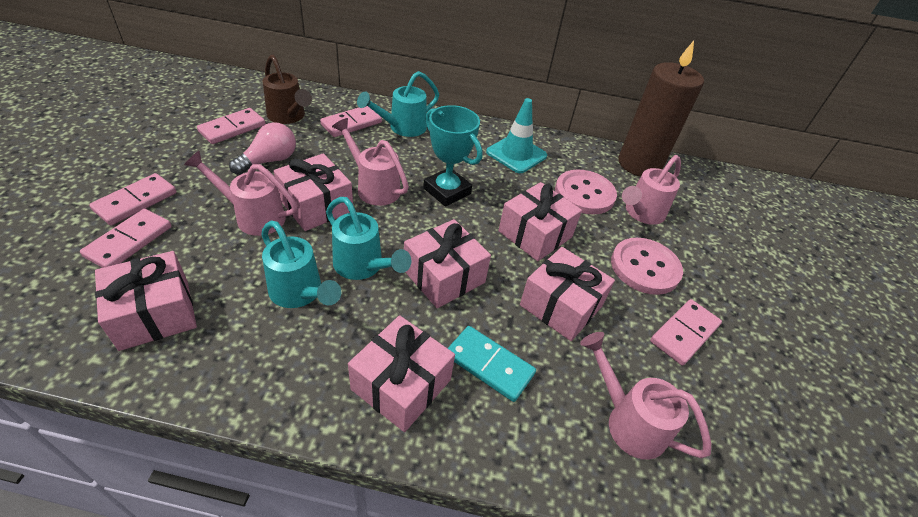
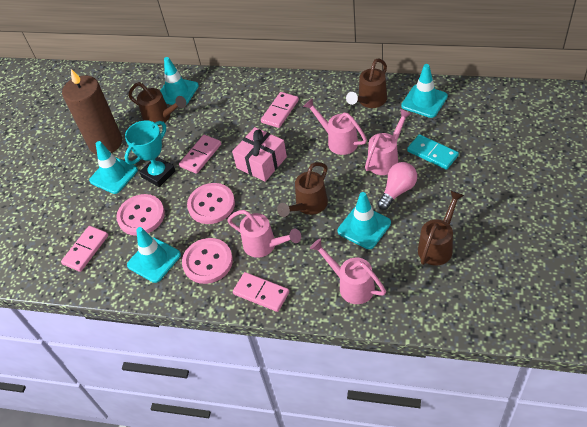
brown watering can: 1 -> 4
pink button: 2 -> 3
pink domino: 5 -> 4
pink gift: 6 -> 1
turquoise traffic cone: 1 -> 5
turquoise watering can: 3 -> 0

